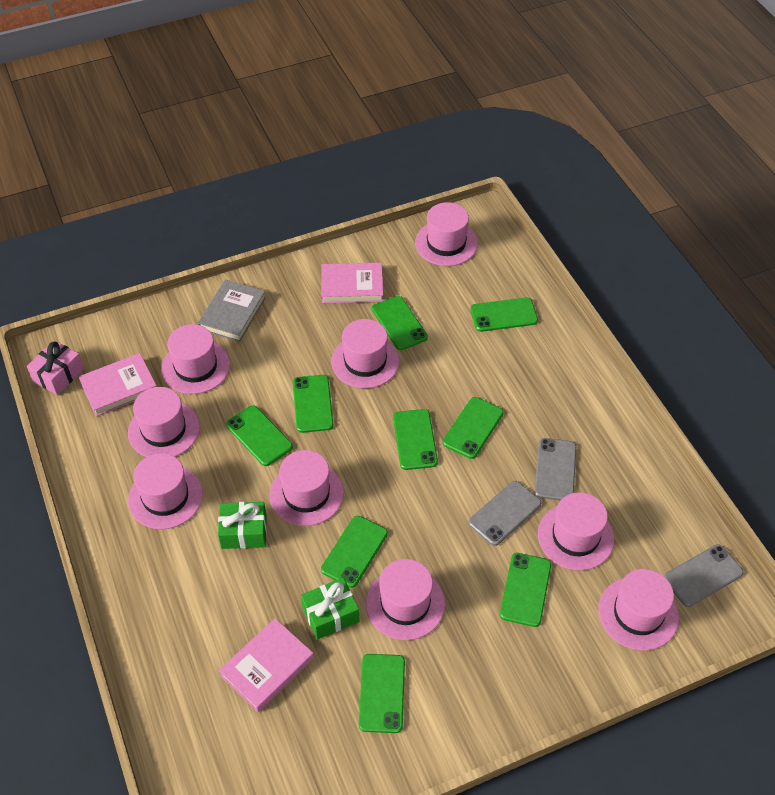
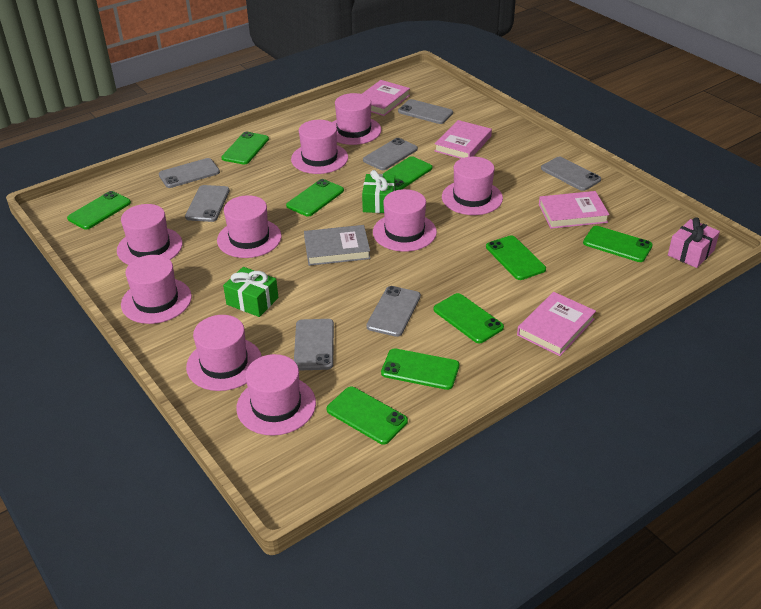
grey phone: 3 -> 7
pink book: 3 -> 4

